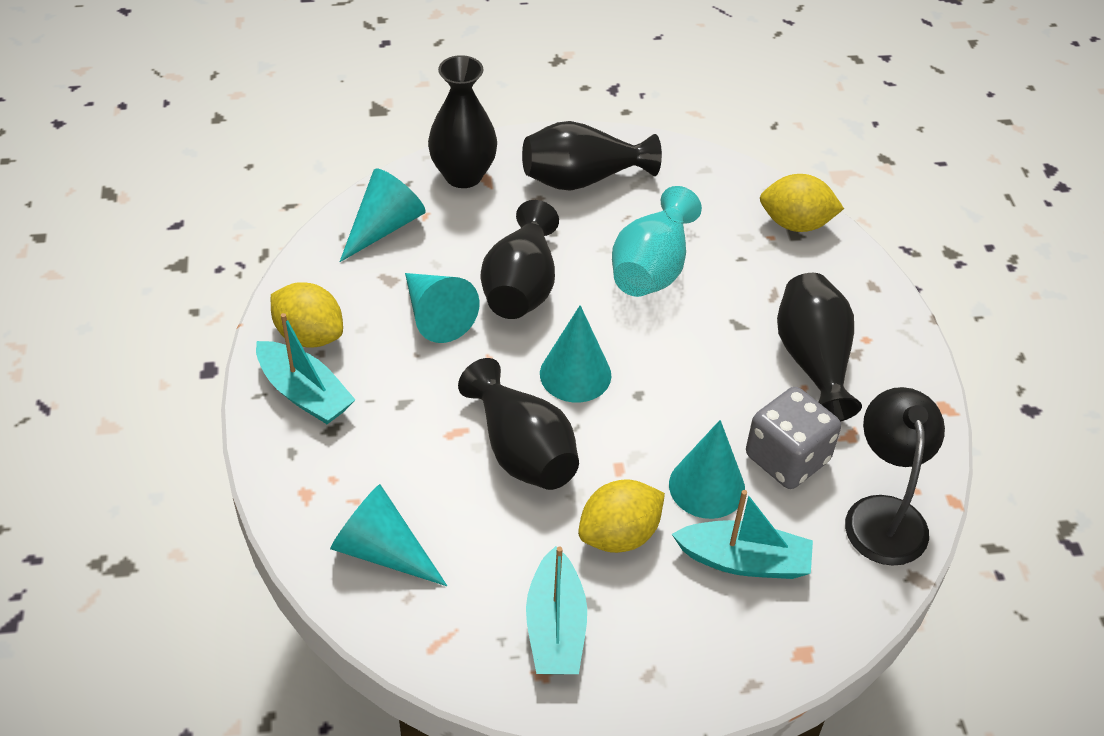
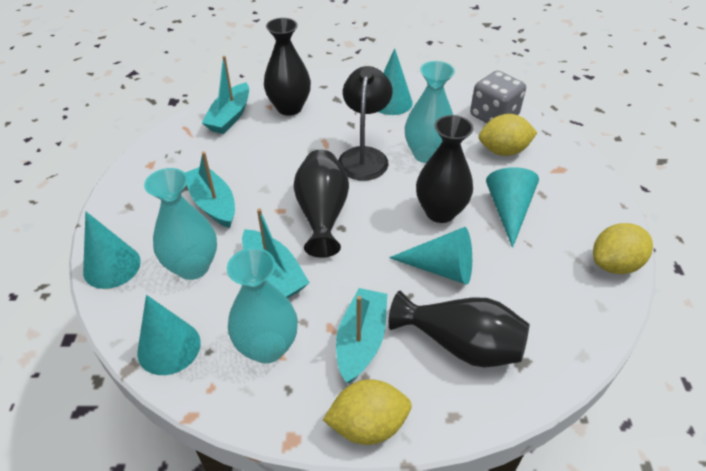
black vase: 5 -> 4
turquoise boat: 3 -> 4
turquoise vase: 1 -> 3

